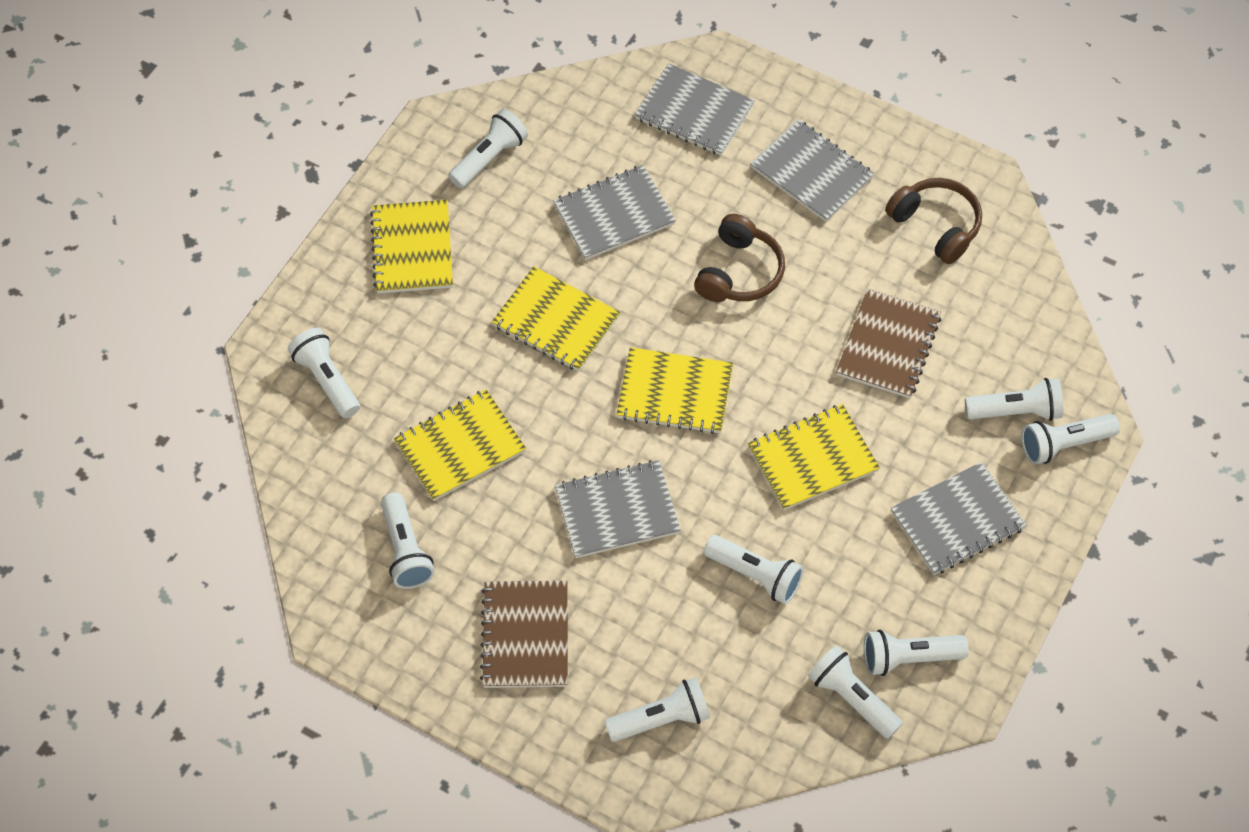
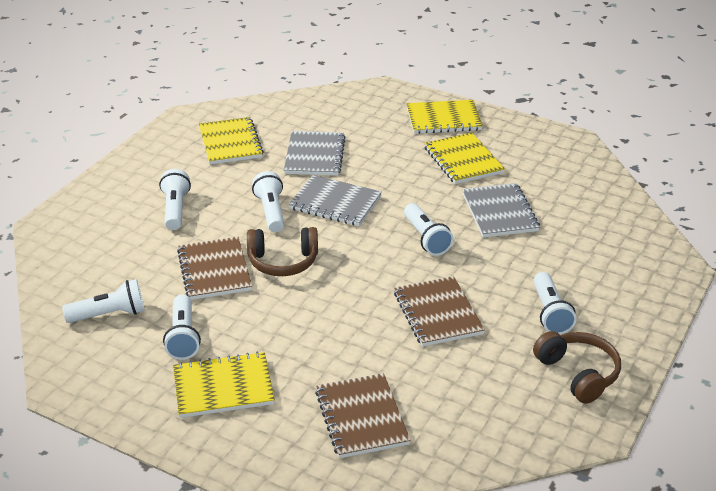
brown notebook: 2 -> 3
grey notebook: 5 -> 3
white flashlight: 9 -> 6
yellow notebook: 5 -> 4

